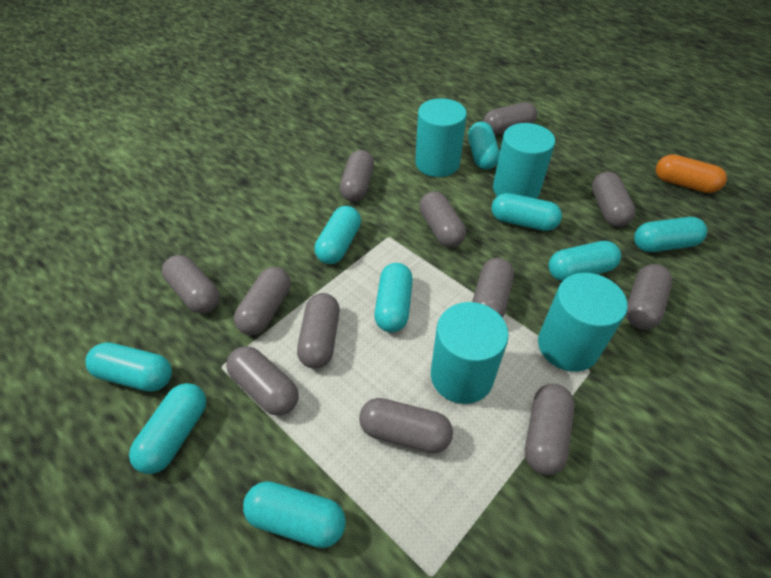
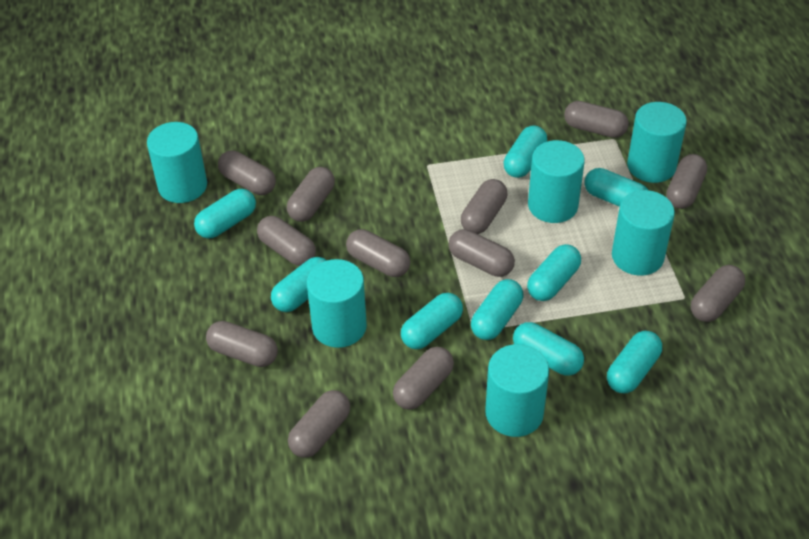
orange capsule: 1 -> 0
turquoise cylinder: 4 -> 6

